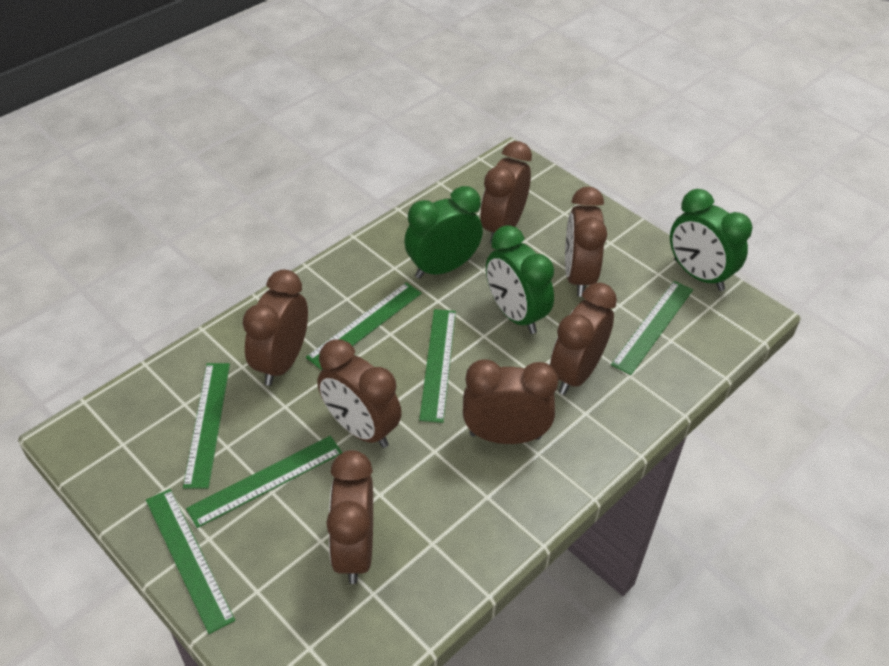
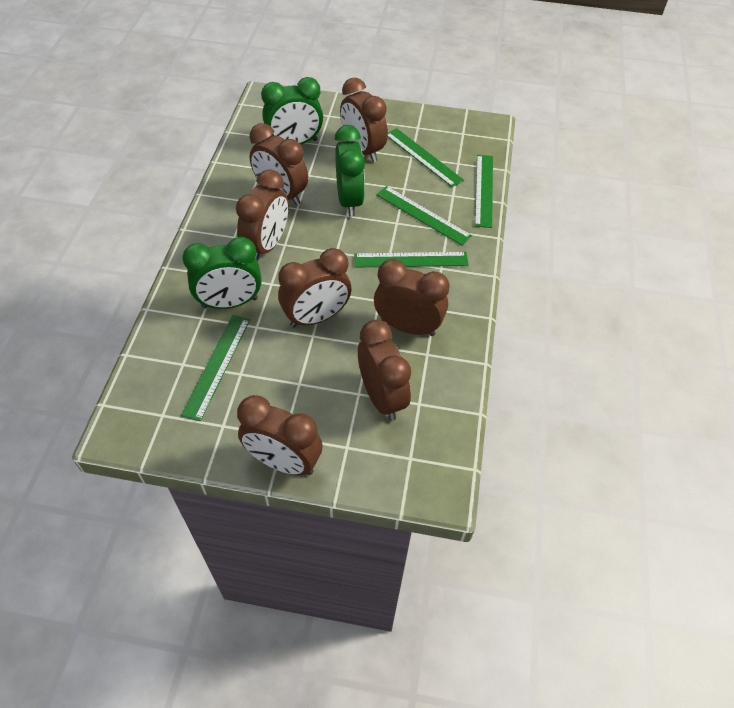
green ruler: 6 -> 5

